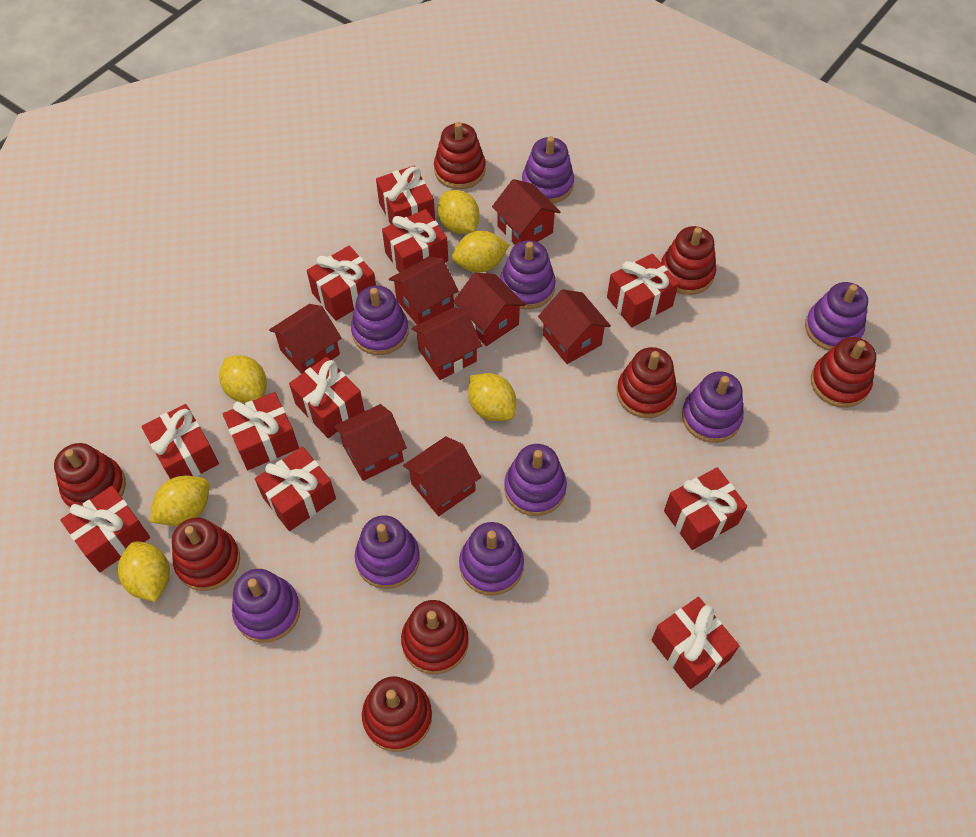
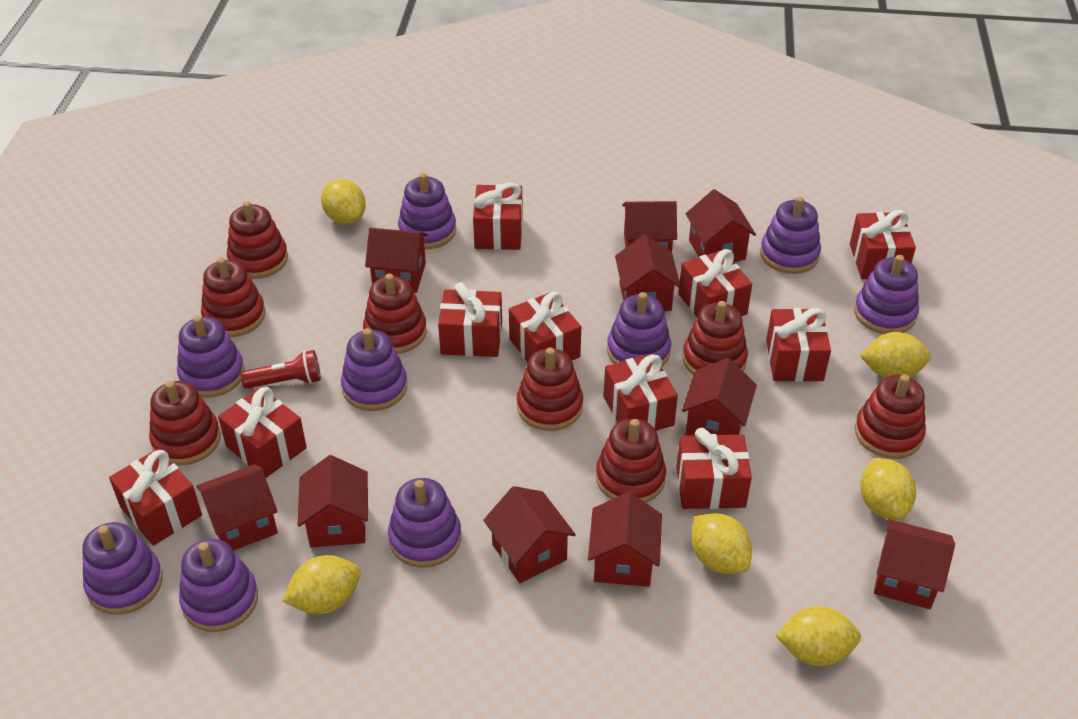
red flashlight: 0 -> 1
red gift: 11 -> 10
red house: 8 -> 10

